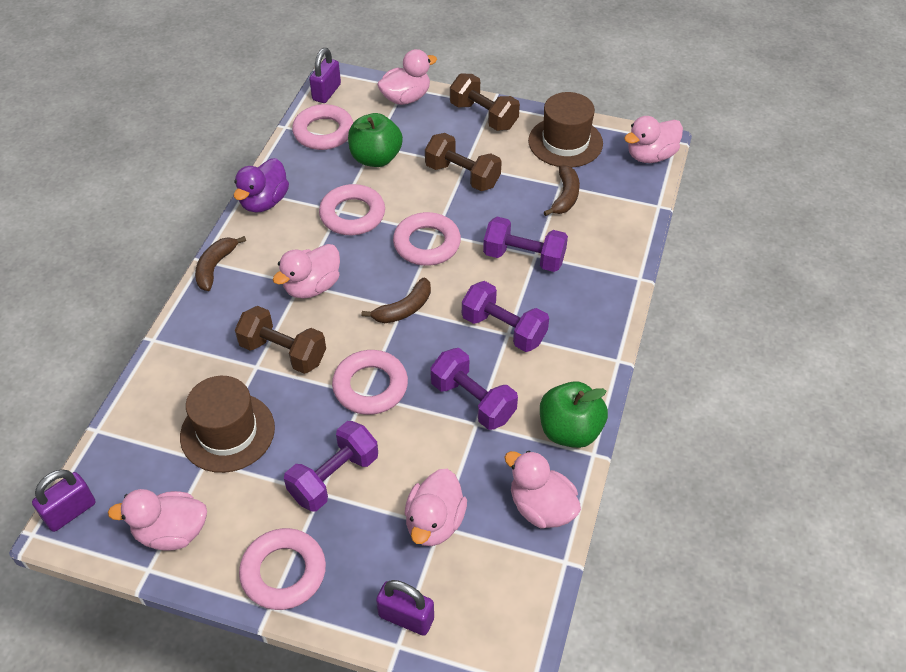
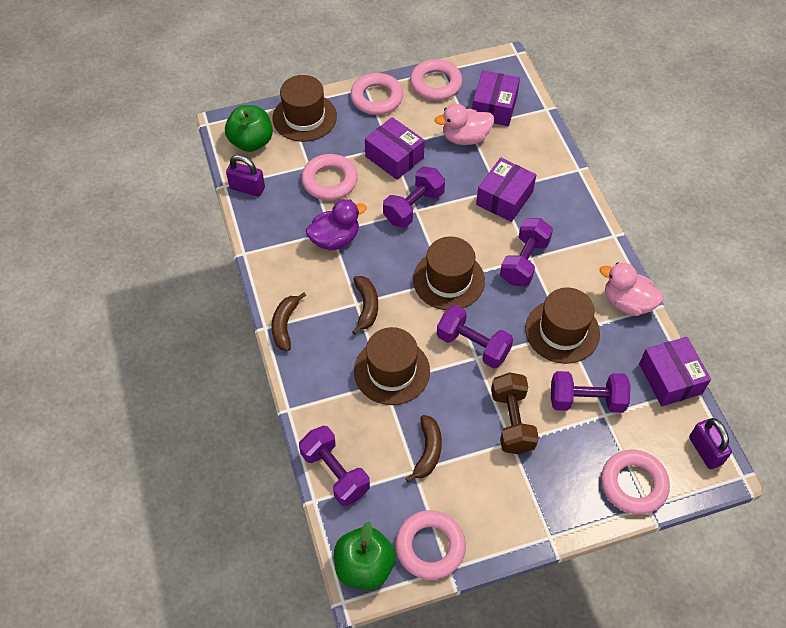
brown dumbbell: 3 -> 1
brown hat: 2 -> 4
pink duck: 6 -> 2
purple box: 0 -> 4
purple dumbbell: 4 -> 5
purple padlock: 3 -> 2

